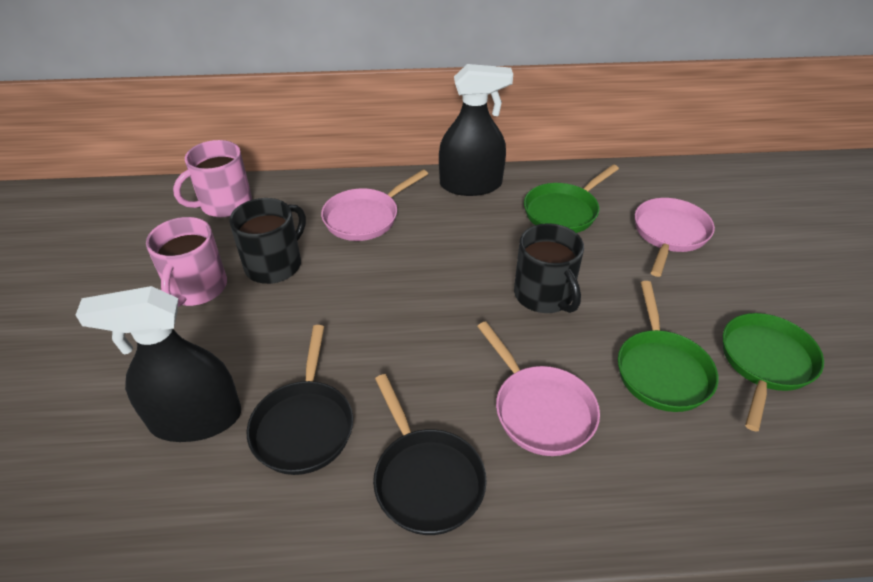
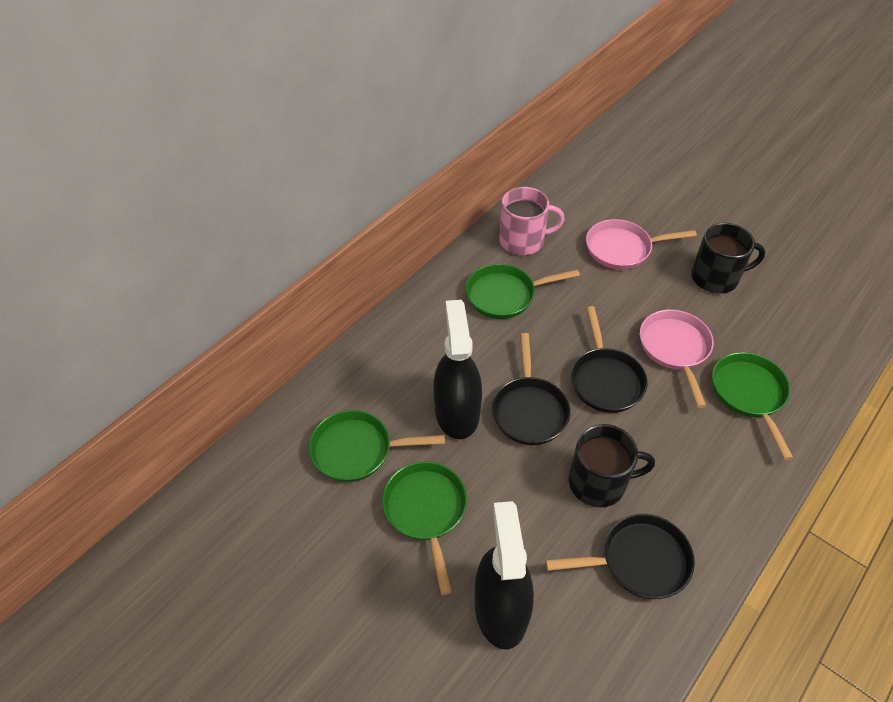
black pan: 2 -> 3
green pan: 3 -> 4
pink mug: 2 -> 1
pink pan: 3 -> 2

